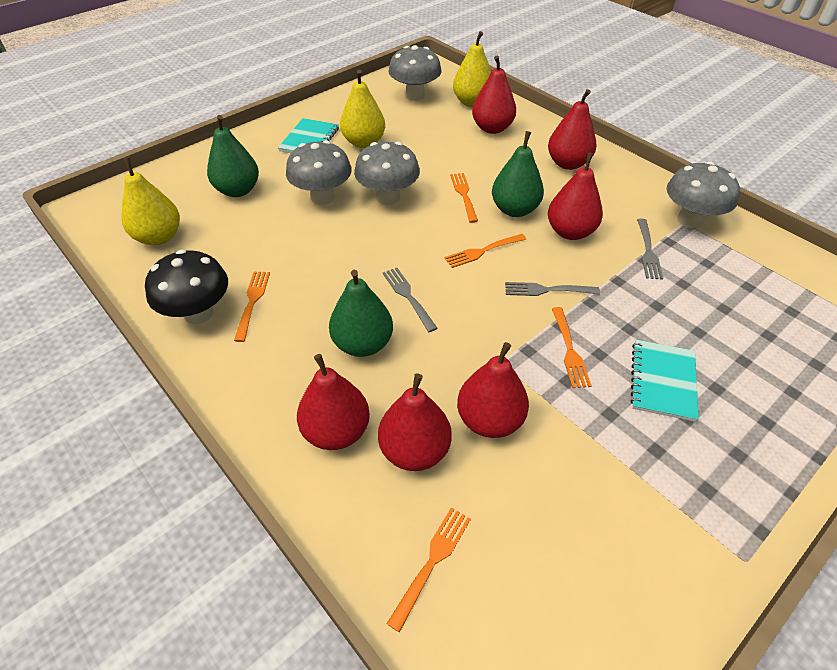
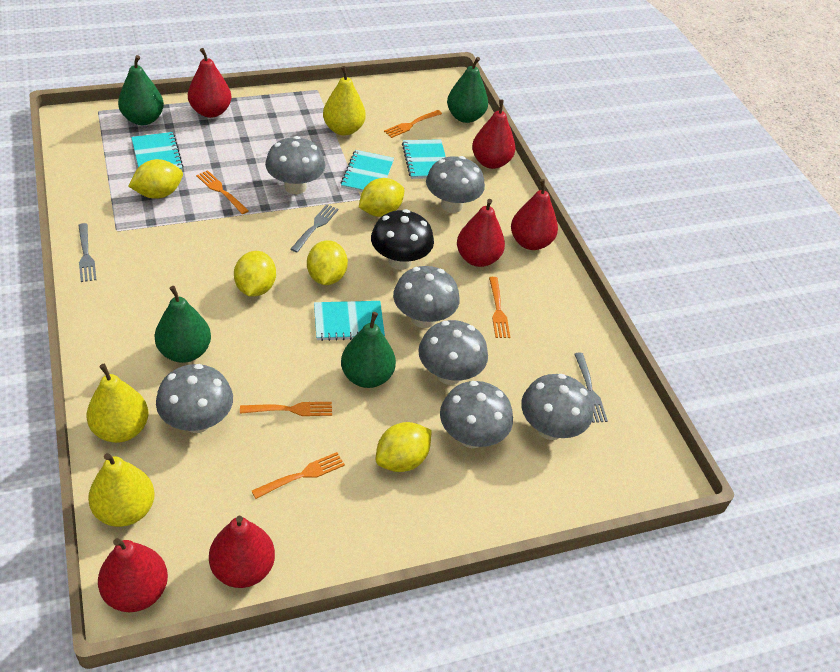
green pear: 3 -> 4
grey mushroom: 4 -> 7
turquoise notebook: 2 -> 4
yellow lemon: 0 -> 5

